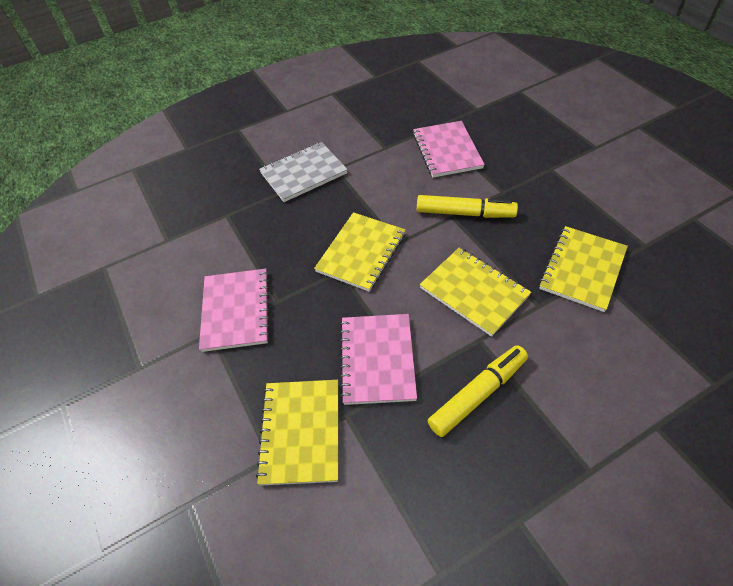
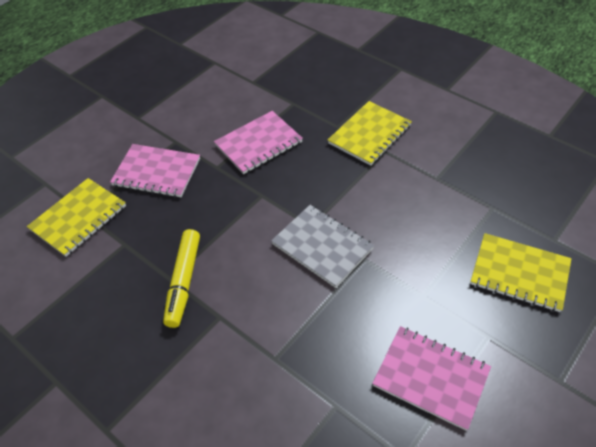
yellow marker: 2 -> 1
yellow notebook: 4 -> 3

